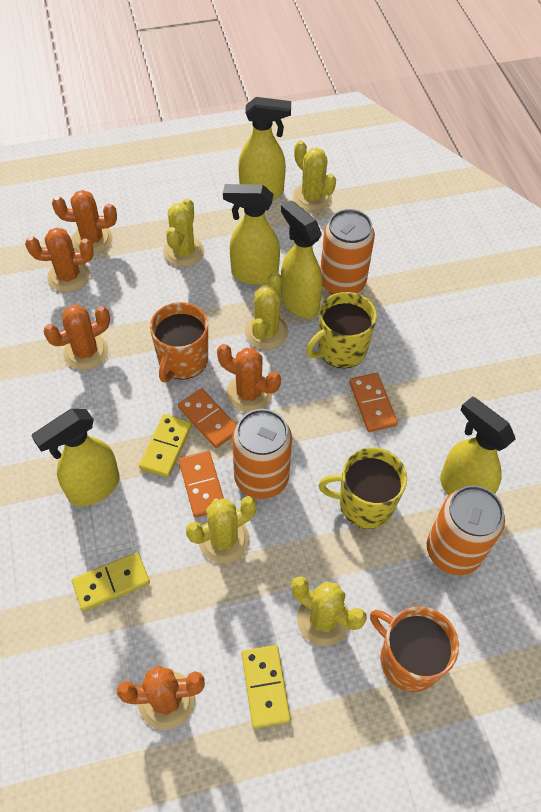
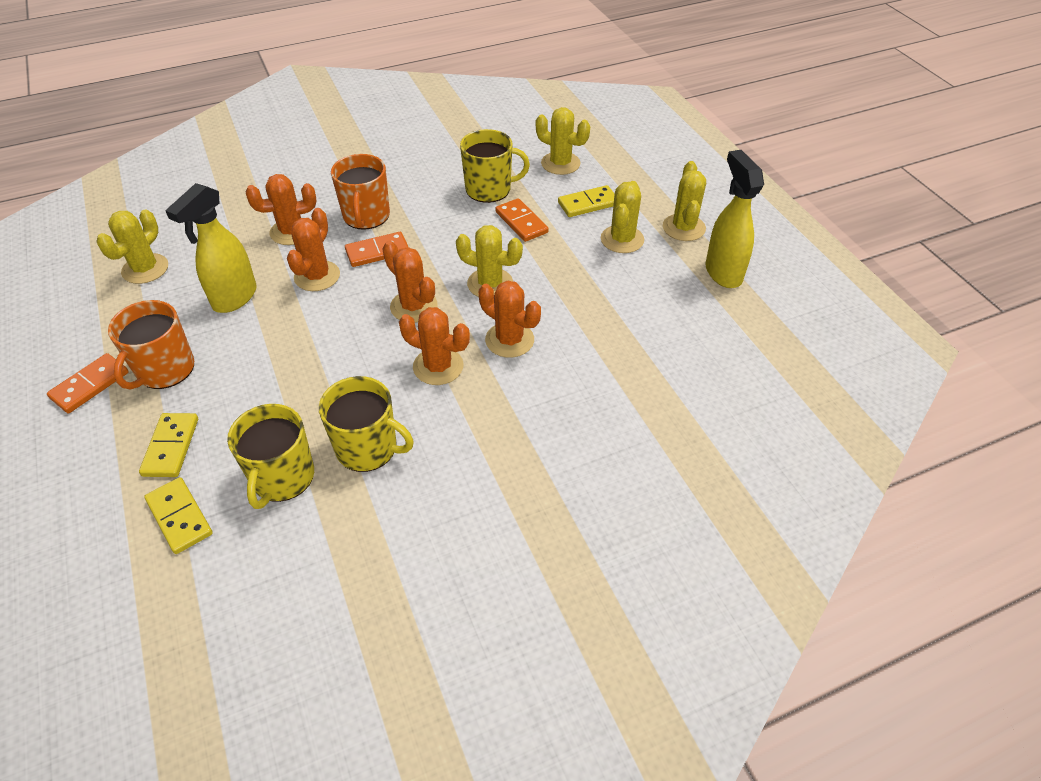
orange can: 3 -> 0
yellow mug: 2 -> 3
yellow spray bottle: 5 -> 2

